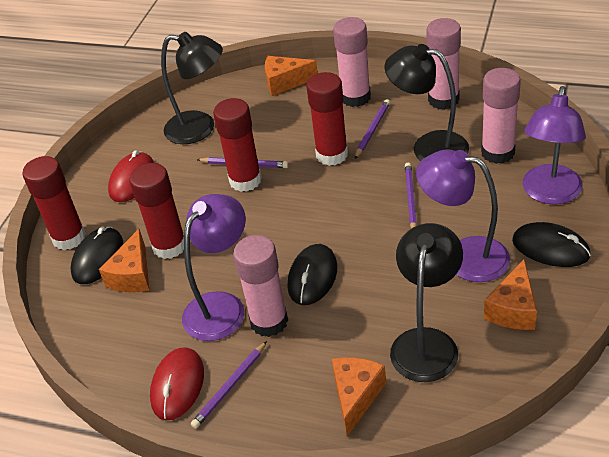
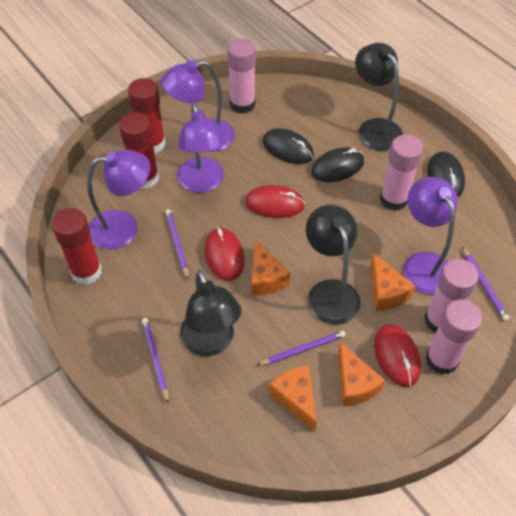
purple lamp: 3 -> 4
red glue stick: 4 -> 3
red mouse: 2 -> 3

